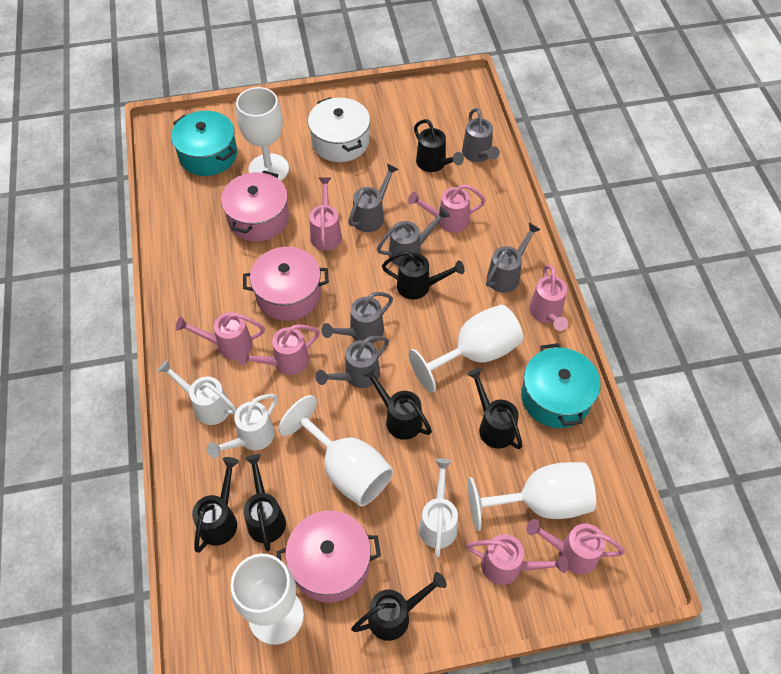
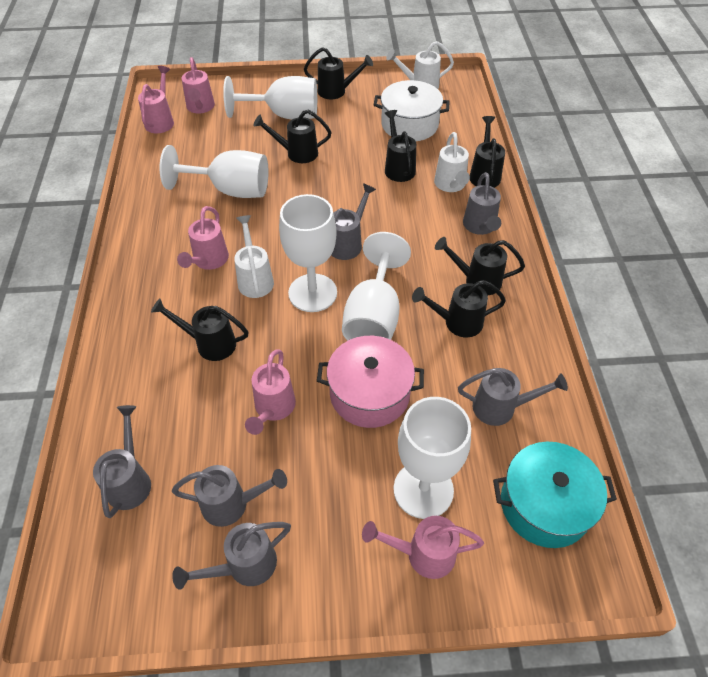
pink pot: 3 -> 1
pink watering can: 7 -> 5
turquoise pot: 2 -> 1

